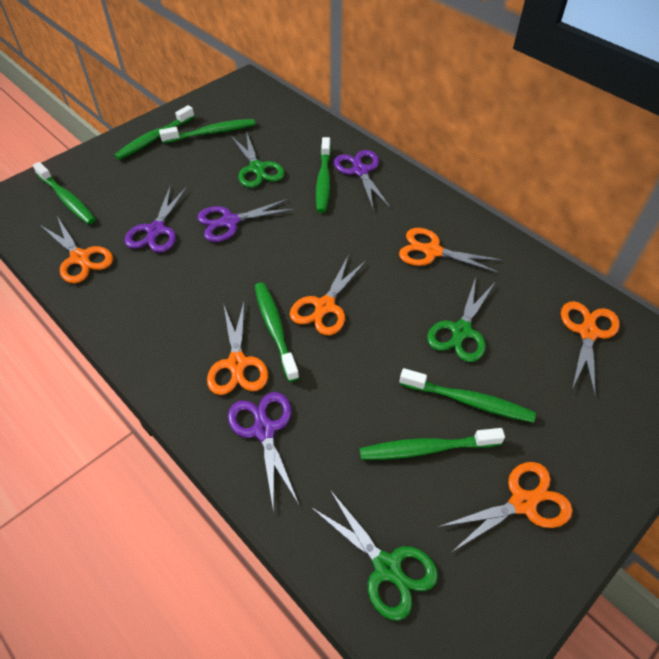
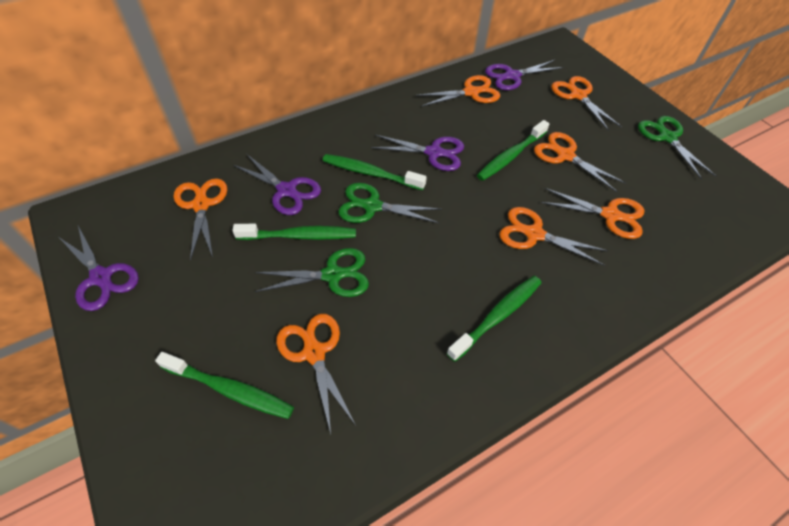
green toothbrush: 7 -> 5
orange scissors: 6 -> 7

